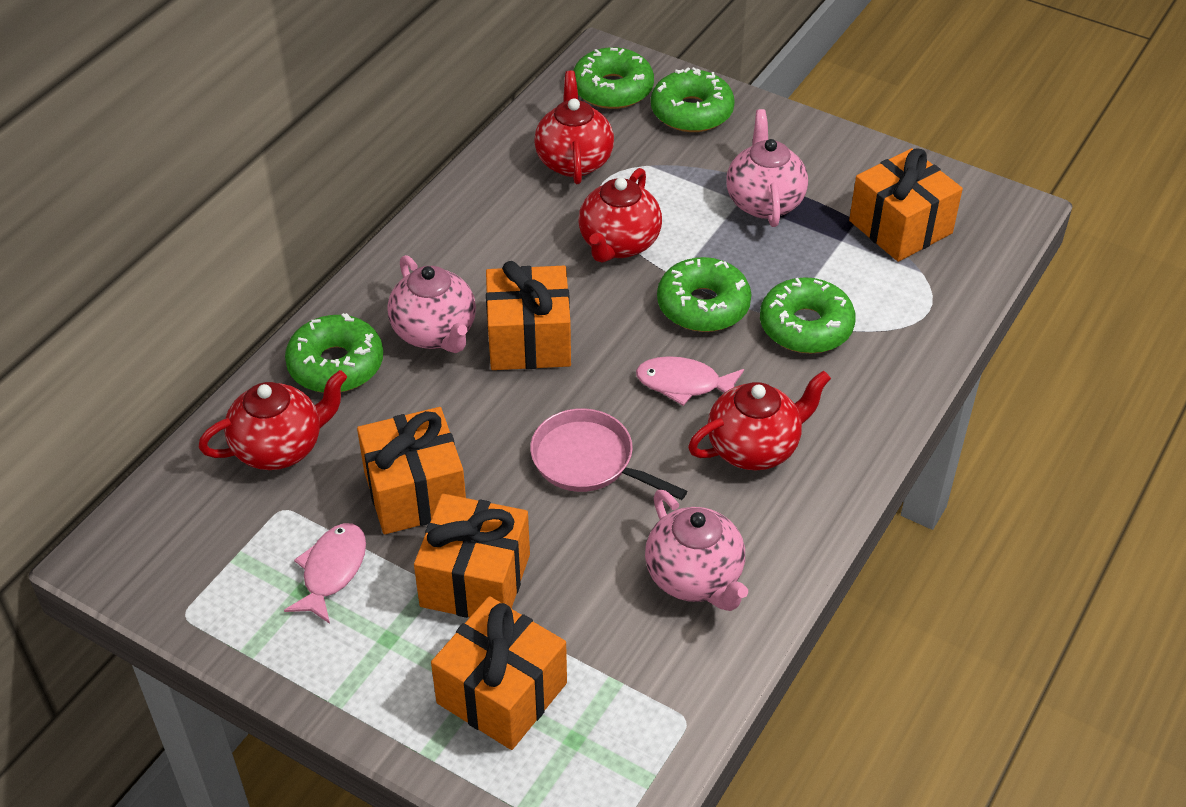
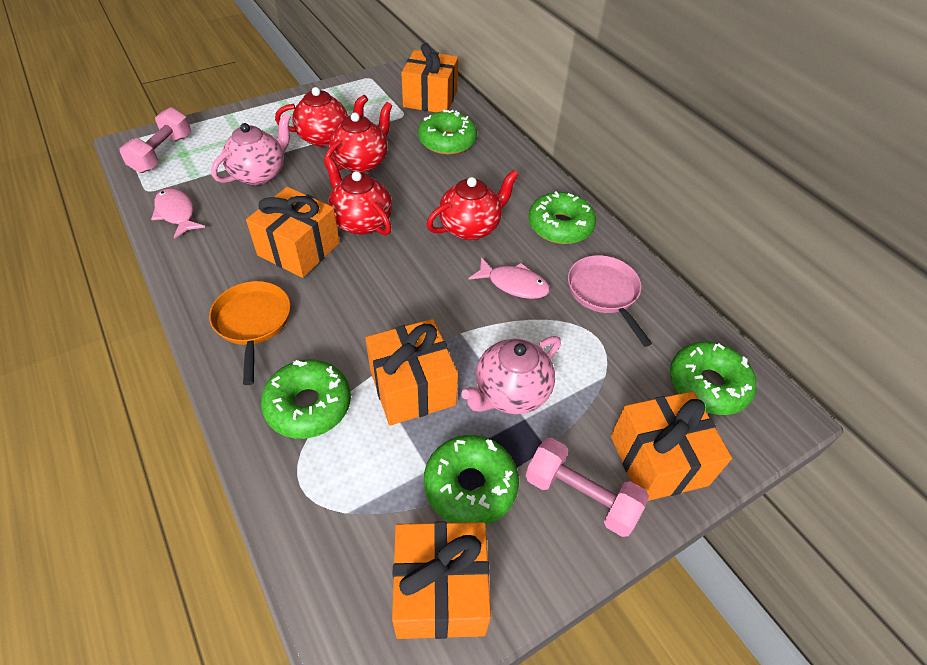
orange pan: 0 -> 1
pink dumbbell: 0 -> 2
pink teapot: 3 -> 2

